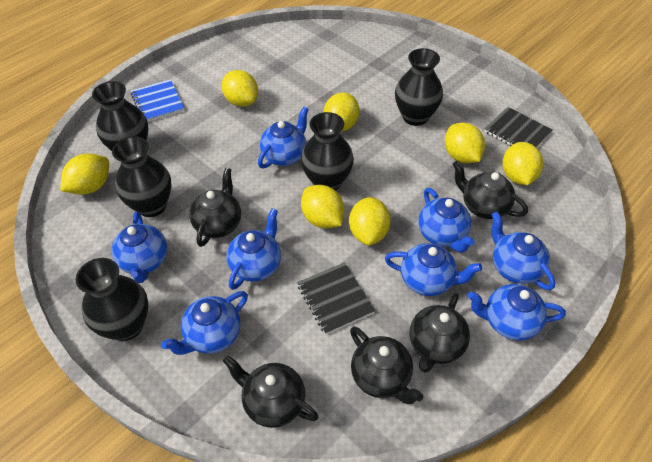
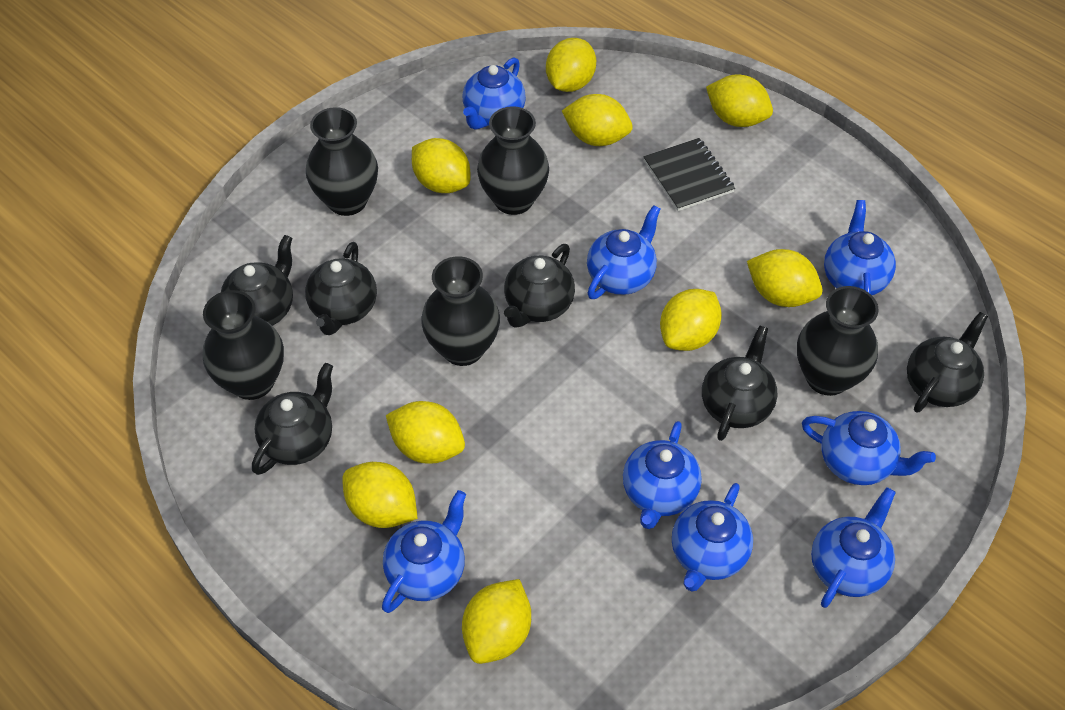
black notebook: 2 -> 1
black teapot: 5 -> 6
blue notebook: 1 -> 0
yellow lemon: 7 -> 9

